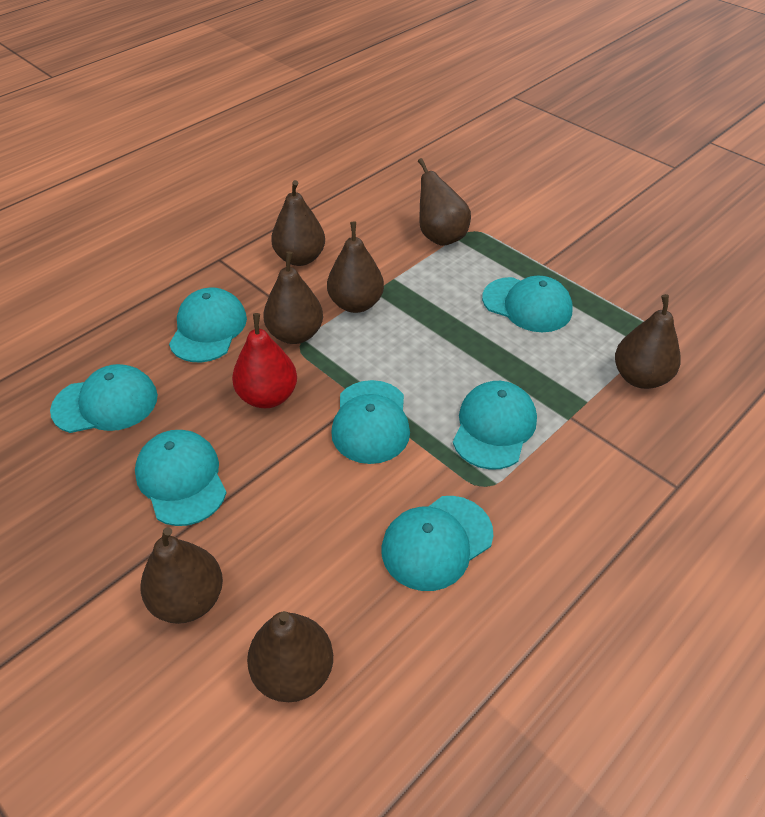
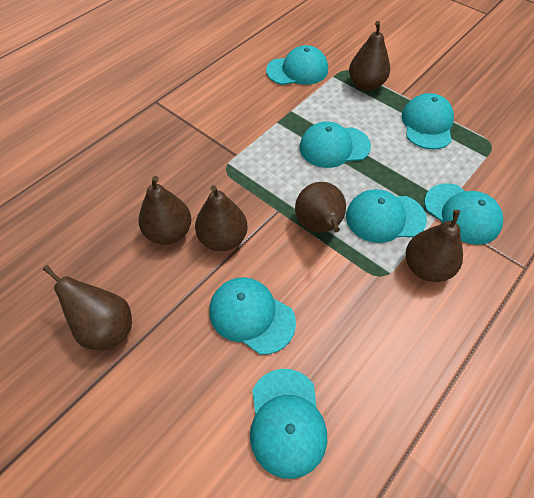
brown pear: 7 -> 6
red pear: 1 -> 0

